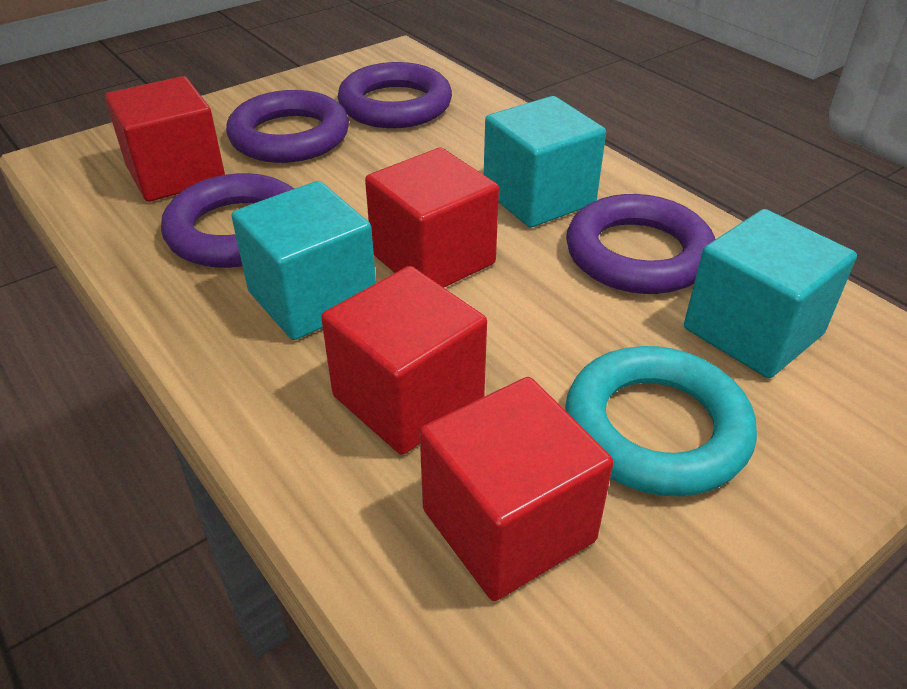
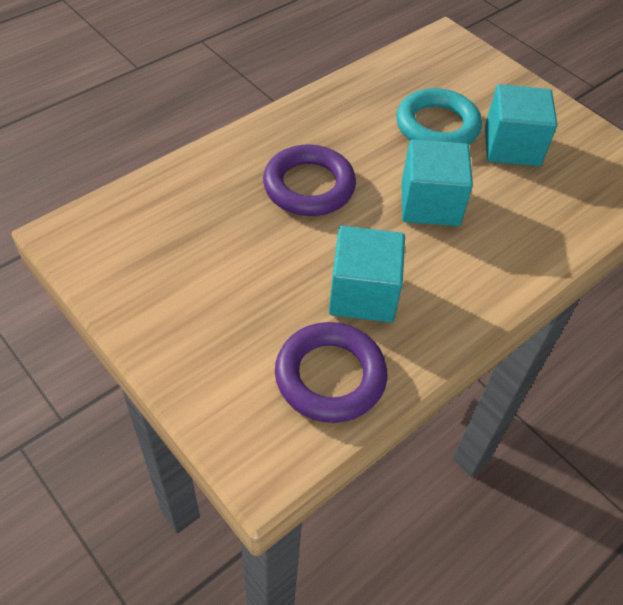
purple ring: 4 -> 2
red cube: 4 -> 0

